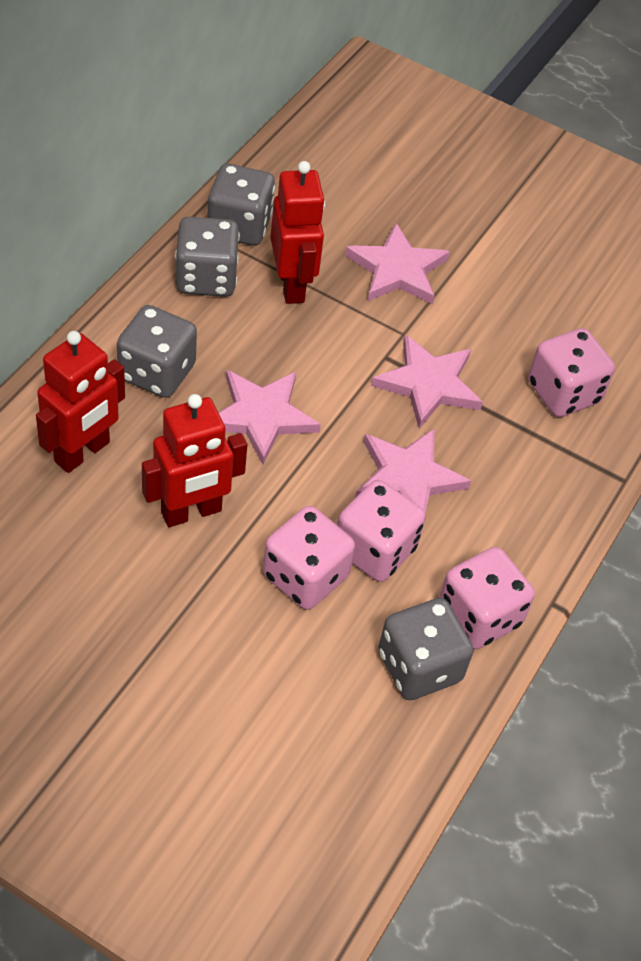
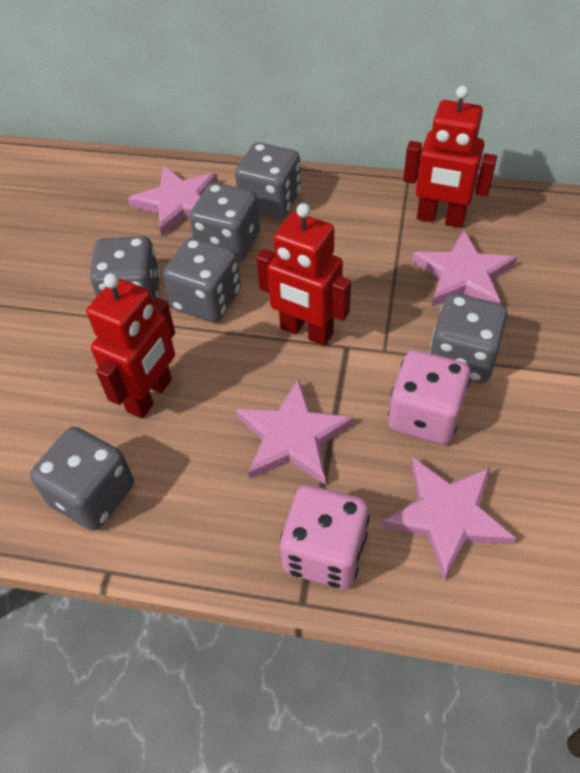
grey dice: 4 -> 6
pink dice: 4 -> 2

